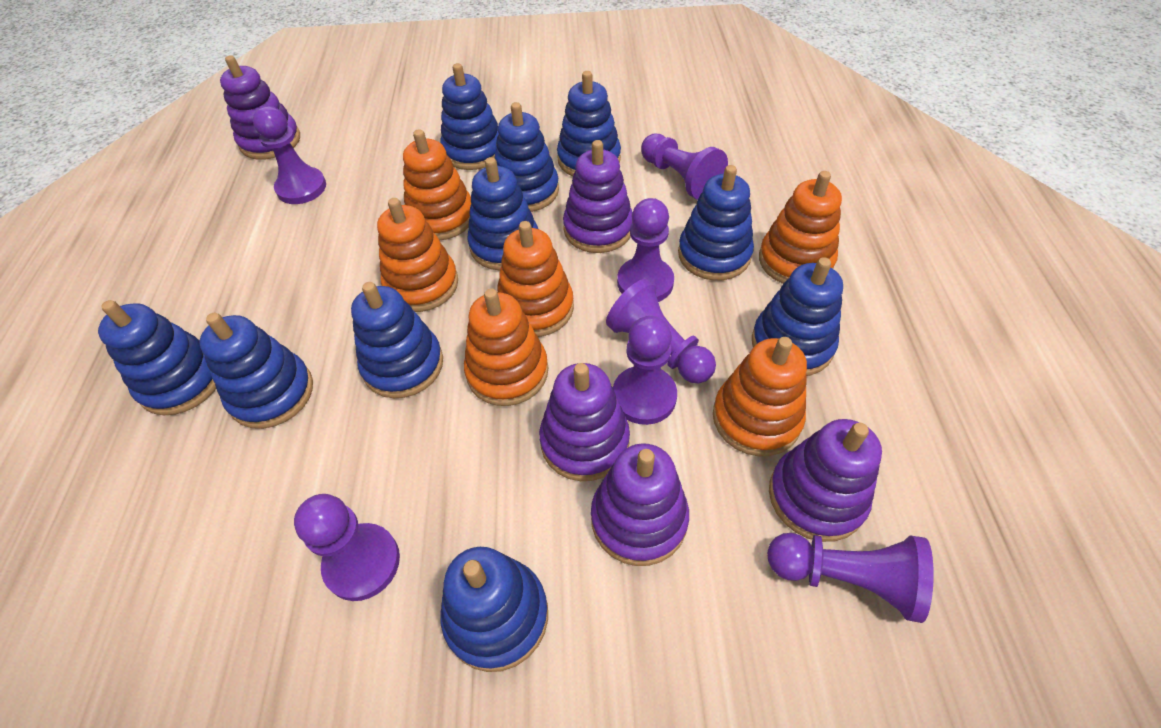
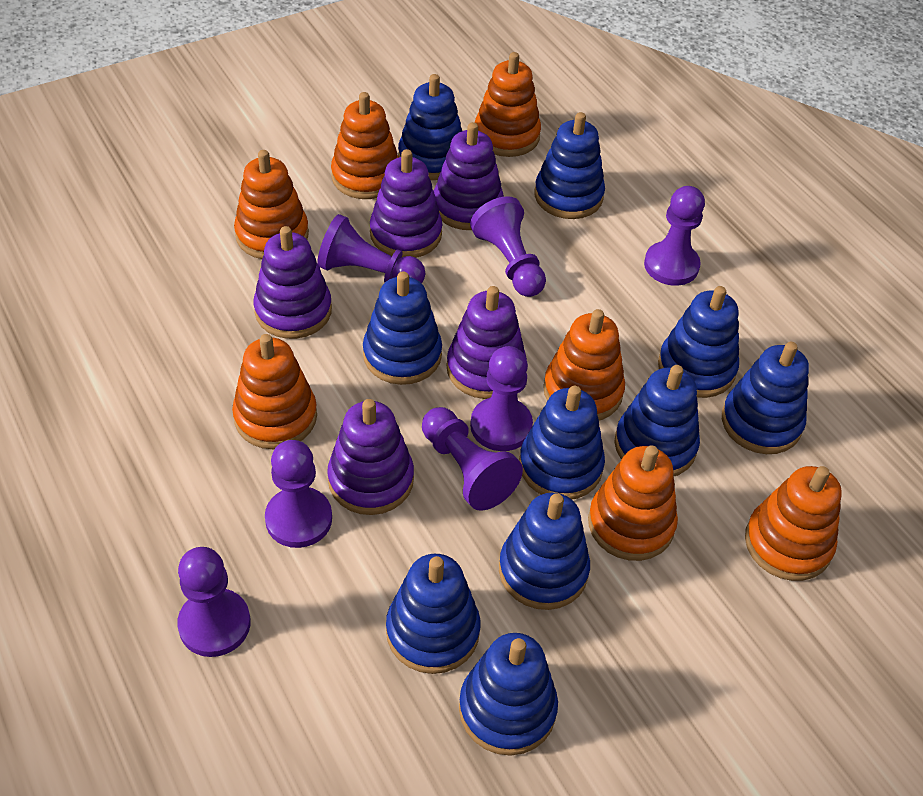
orange stacking toy: 6 -> 7

